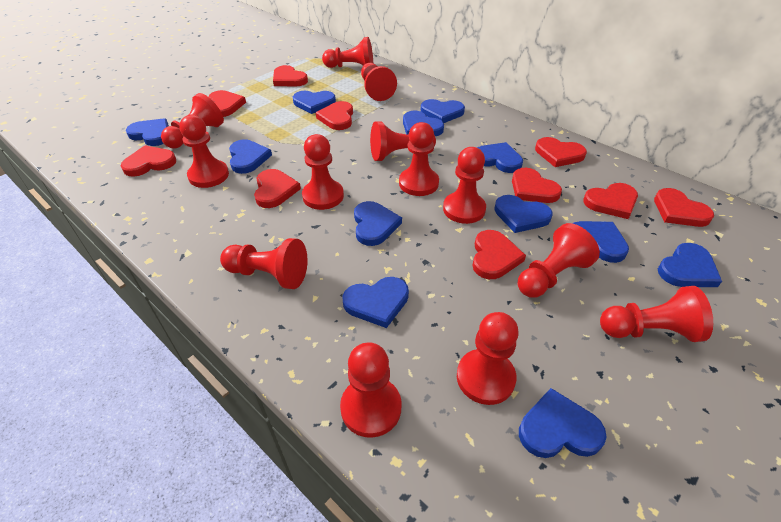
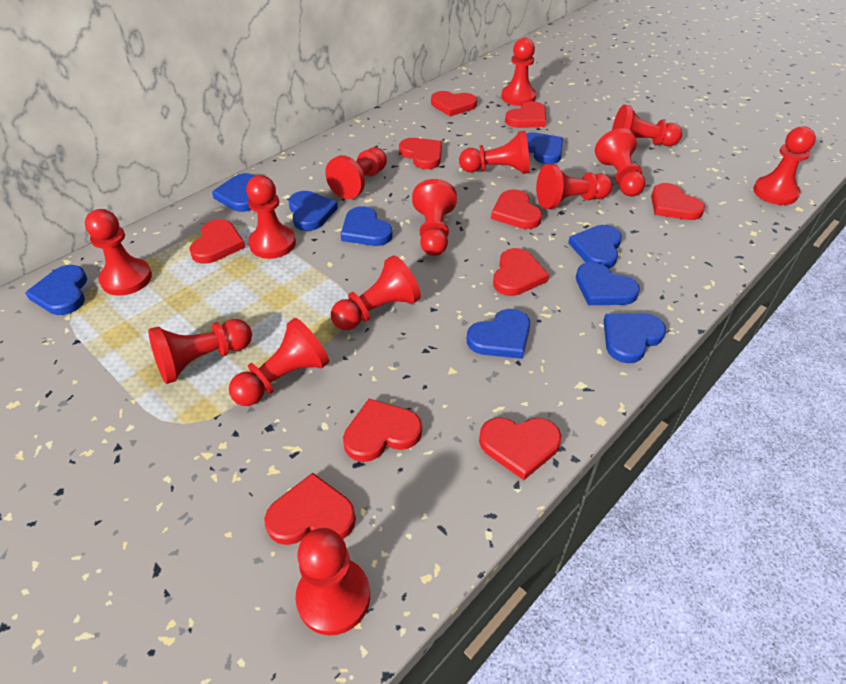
blue heart: 12 -> 9
red pawn: 13 -> 14

